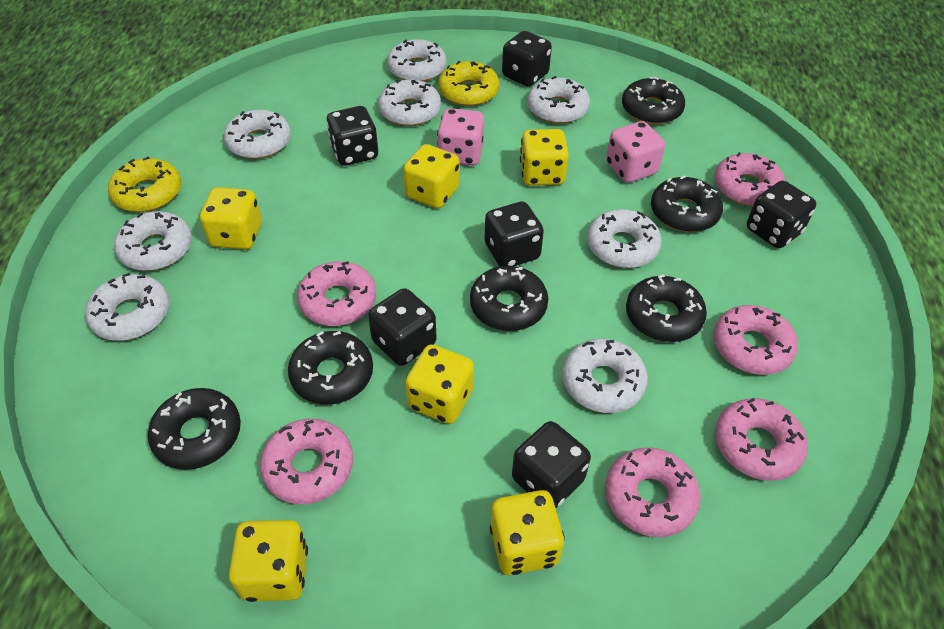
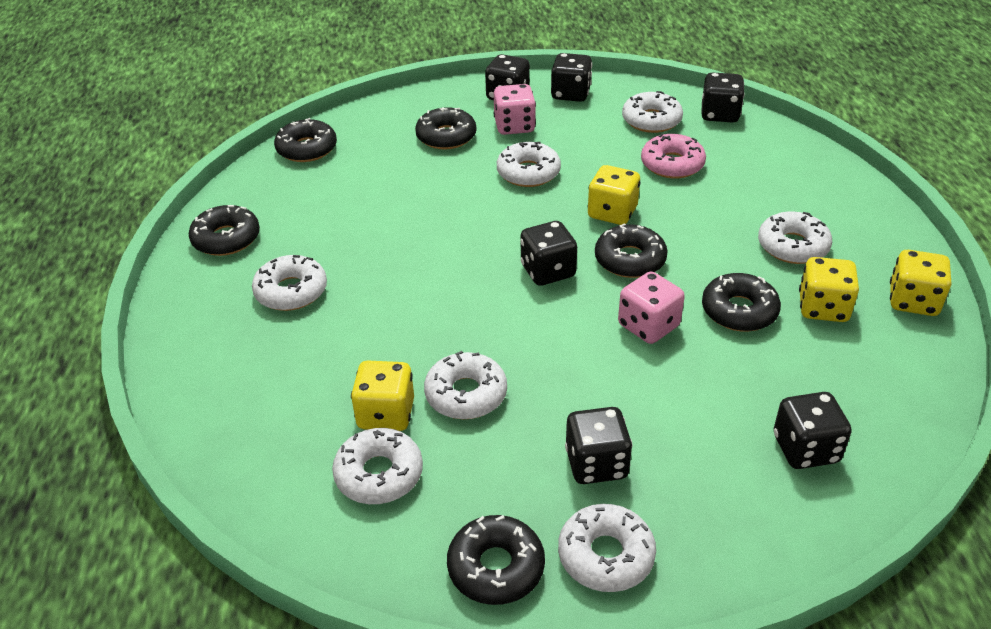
pink donut: 6 -> 1
white donut: 8 -> 7
yellow dice: 6 -> 4
yellow donut: 2 -> 0

